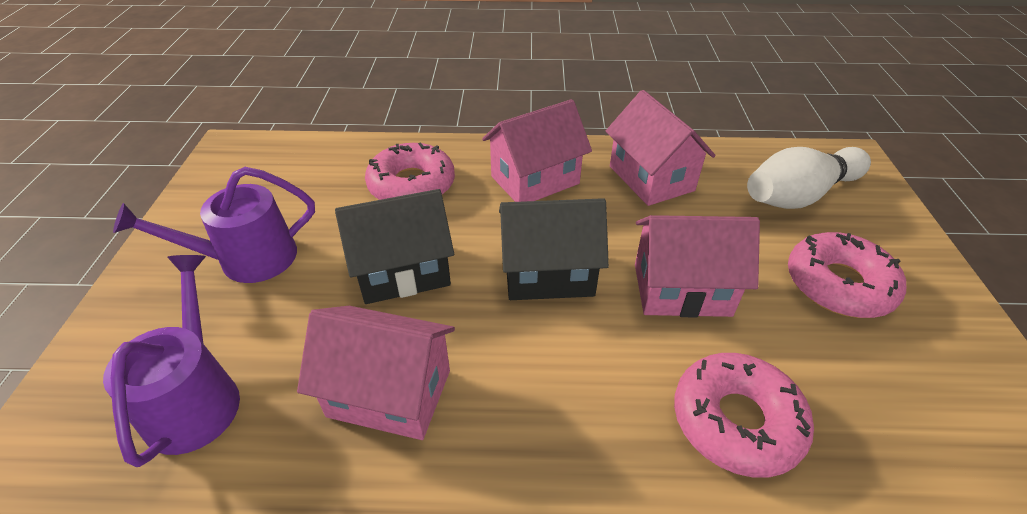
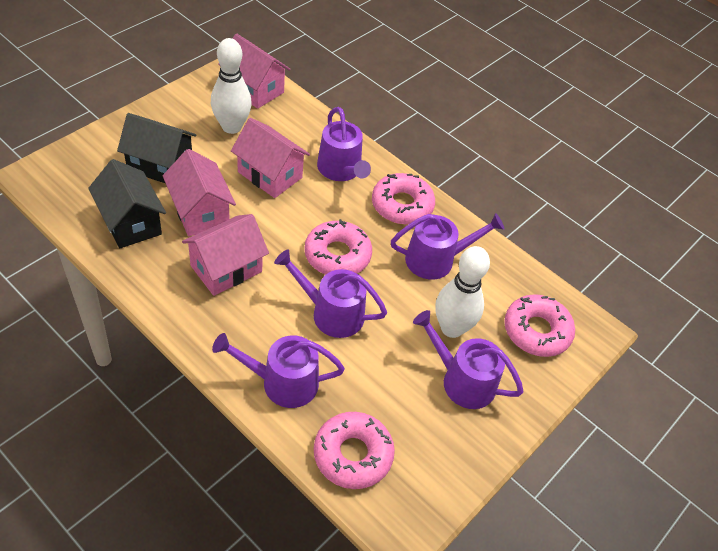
pink donut: 3 -> 4
purple watering can: 2 -> 5
white bowling pin: 1 -> 2

